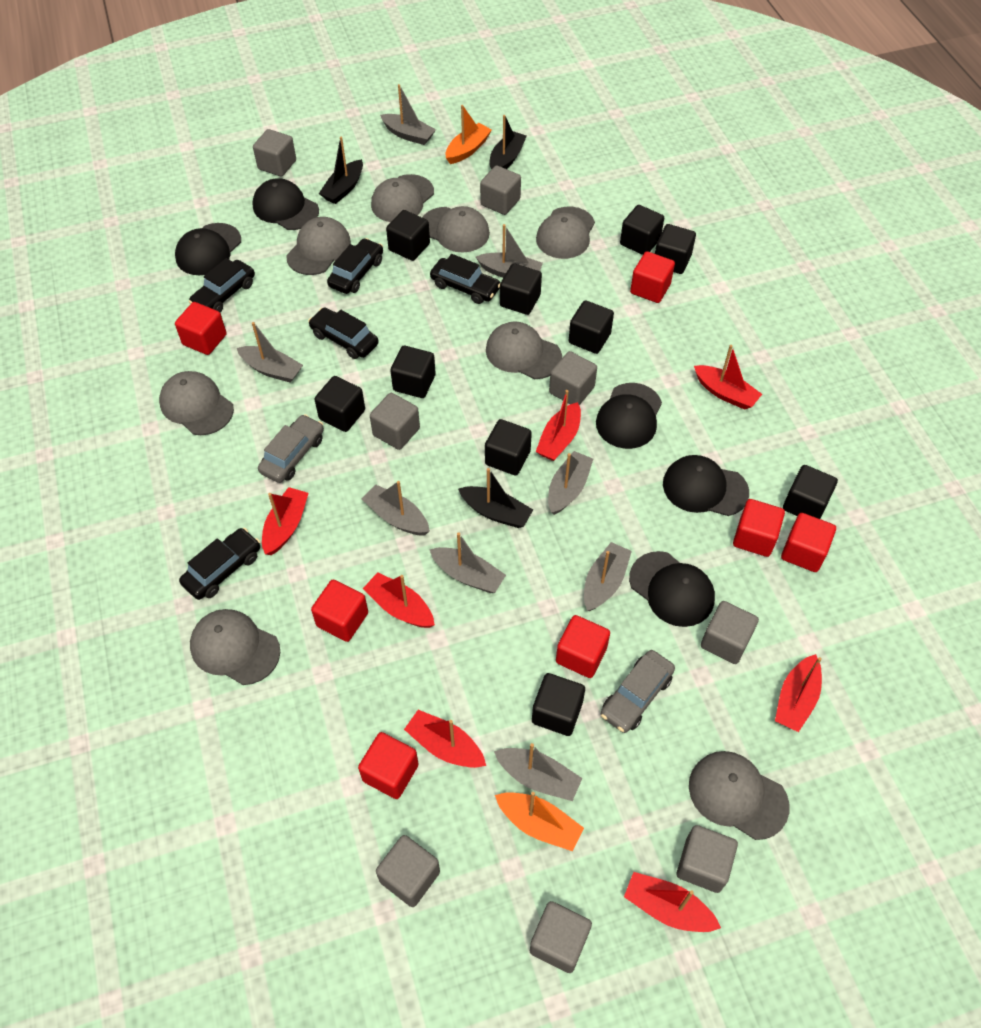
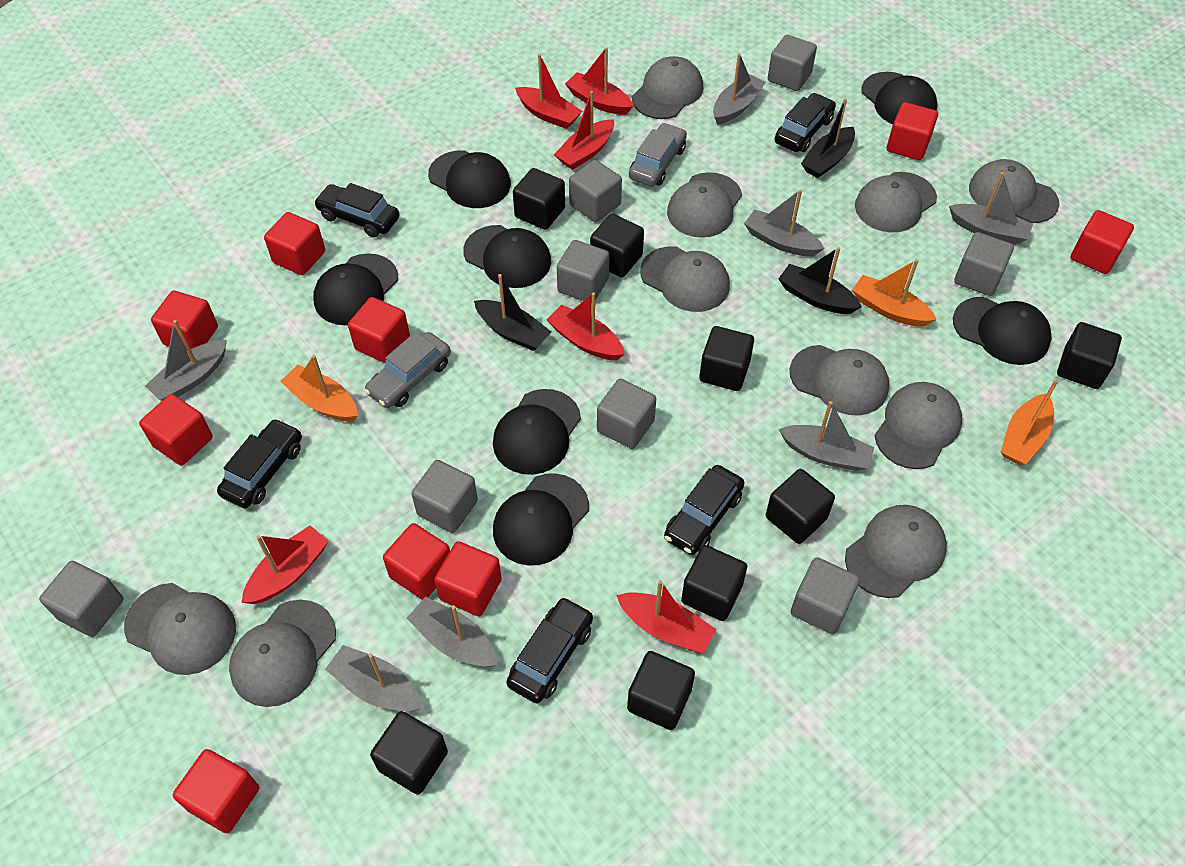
black cap: 5 -> 7
black cube: 10 -> 8
grey boat: 8 -> 7
grey cap: 8 -> 10
orange boat: 2 -> 3
red boat: 7 -> 6
red cube: 7 -> 9

